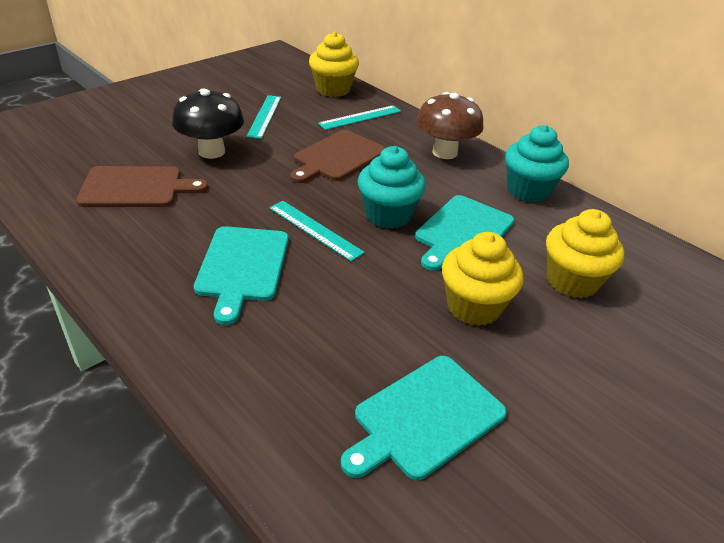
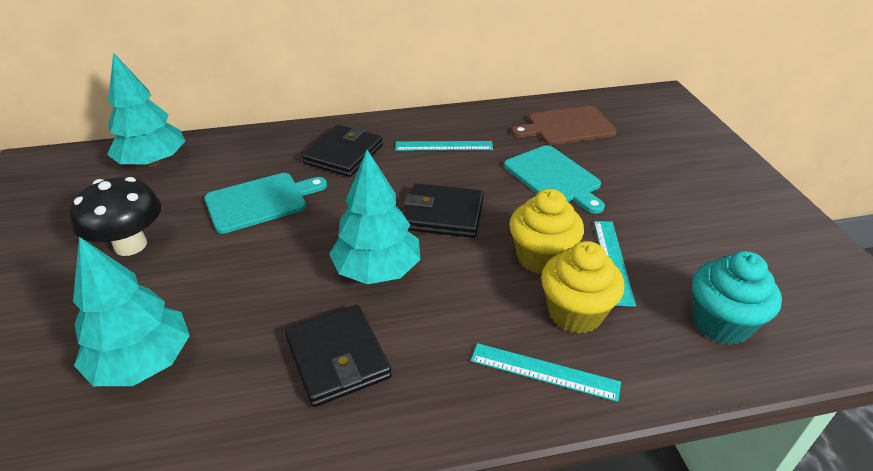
black wallet: 0 -> 3
brown cutting board: 2 -> 1
brown mushroom: 1 -> 0
turquoise cupcake: 2 -> 1
turquoise cutting board: 3 -> 2
turquoise tree: 0 -> 3
yellow cupcake: 3 -> 2

